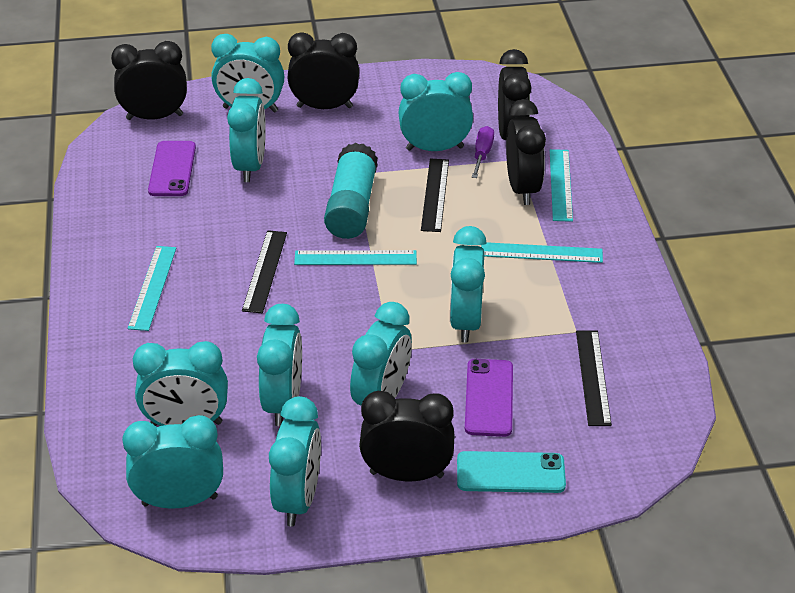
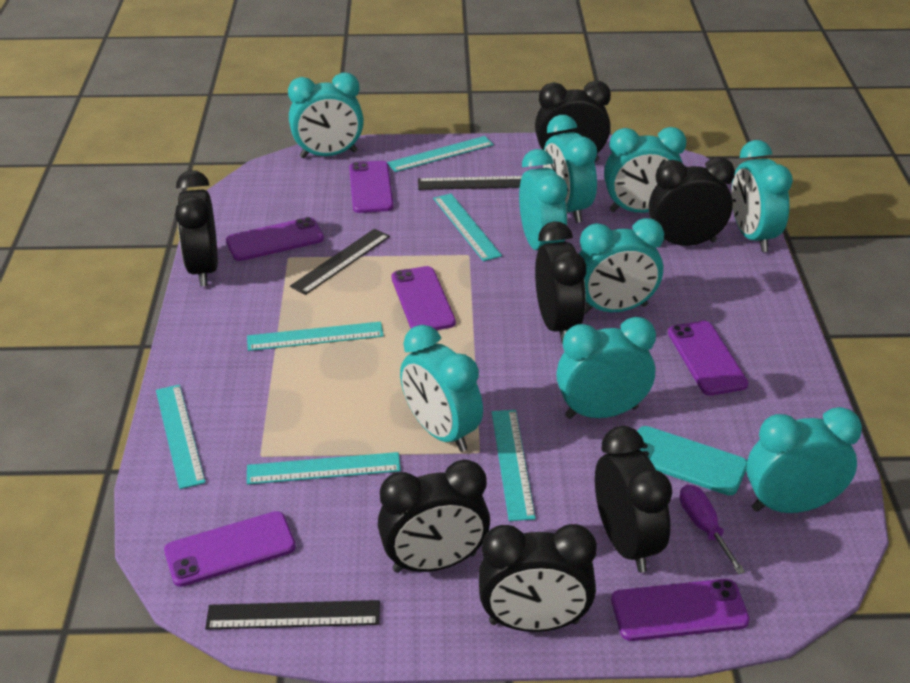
black clock: 5 -> 7
purple phone: 2 -> 6
turquoise glue stick: 1 -> 0
turquoise ruler: 4 -> 6

